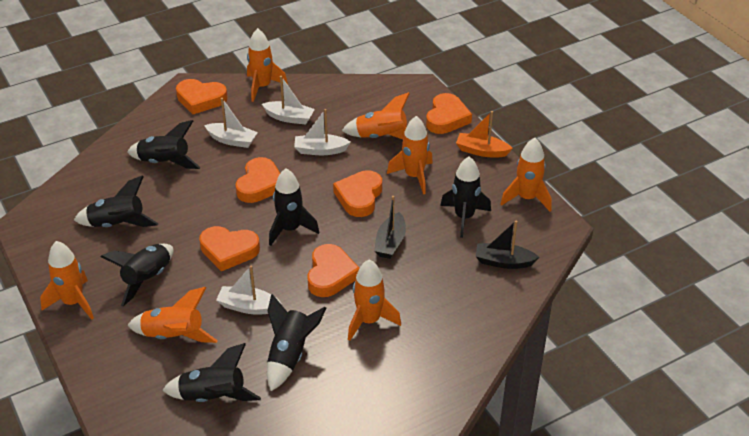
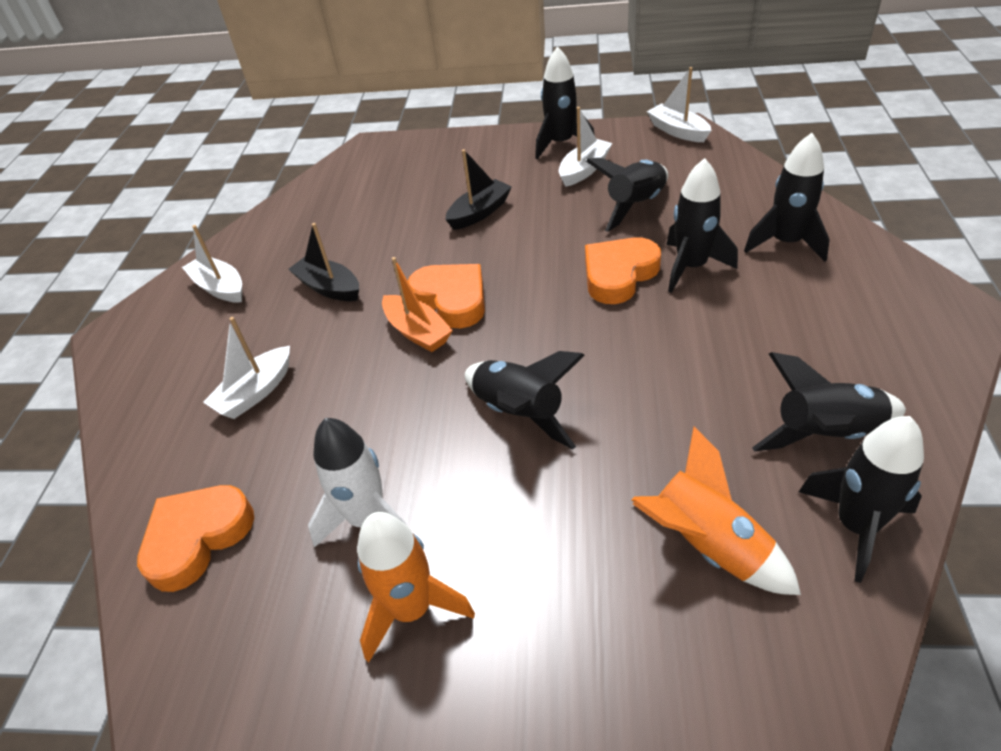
orange heart: 6 -> 3
orange rocket: 7 -> 2
white rocket: 0 -> 1

